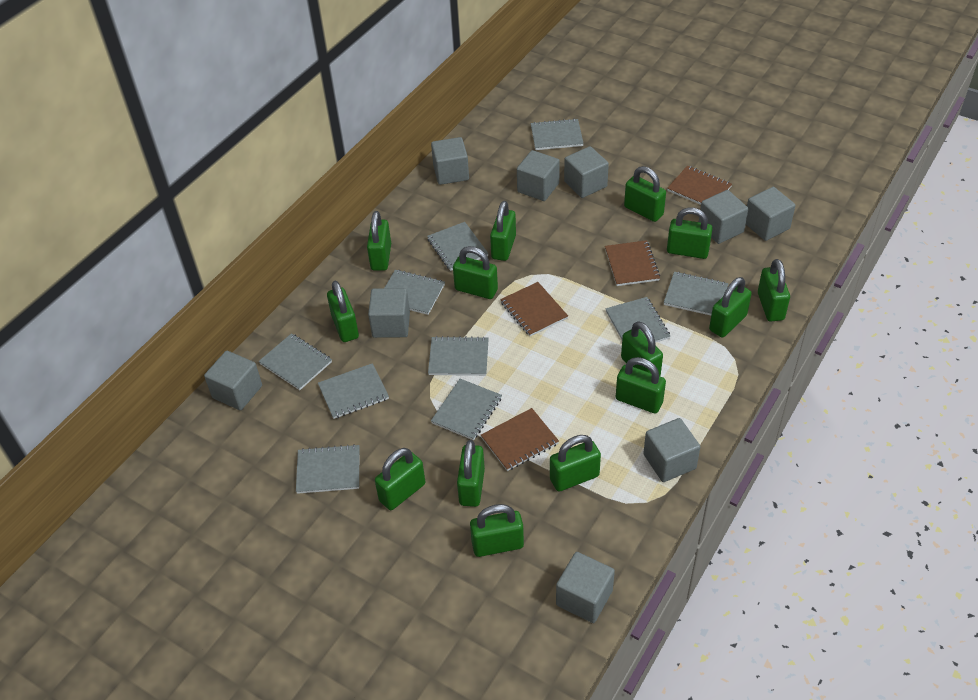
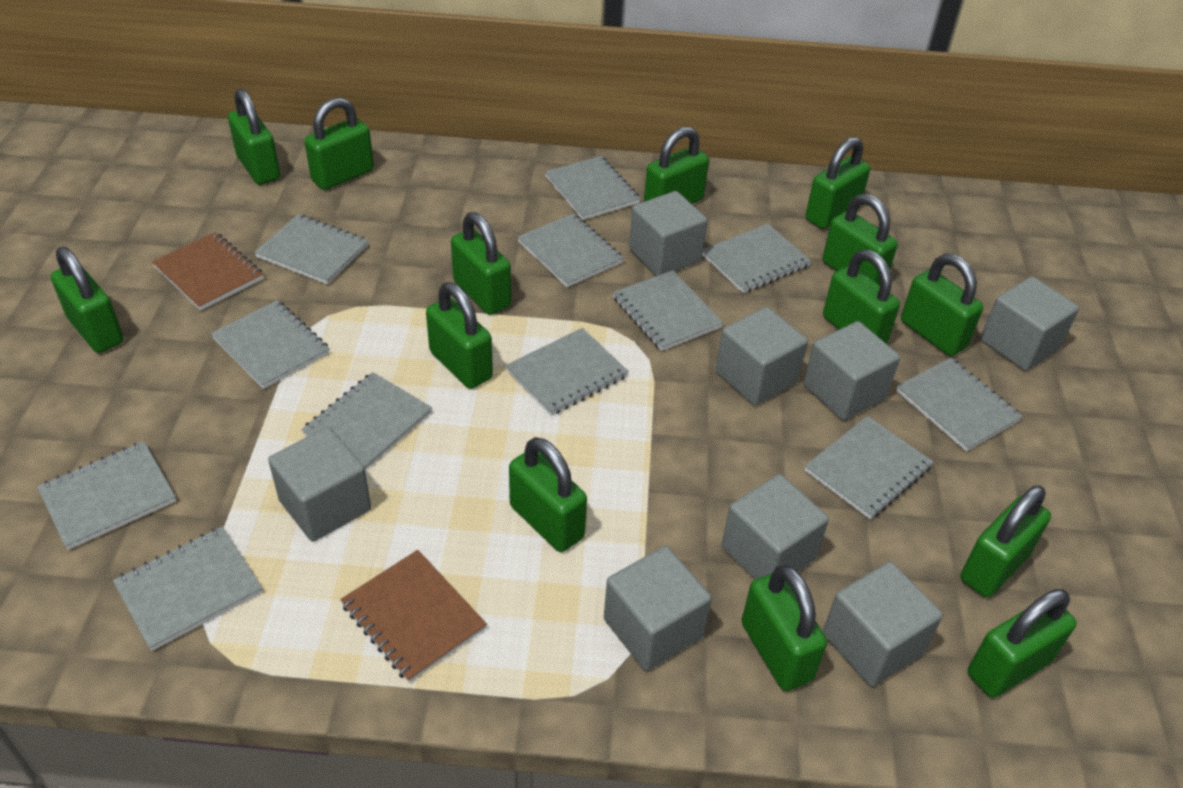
brown notebook: 4 -> 2
grey cube: 9 -> 8
grey notebook: 10 -> 12

